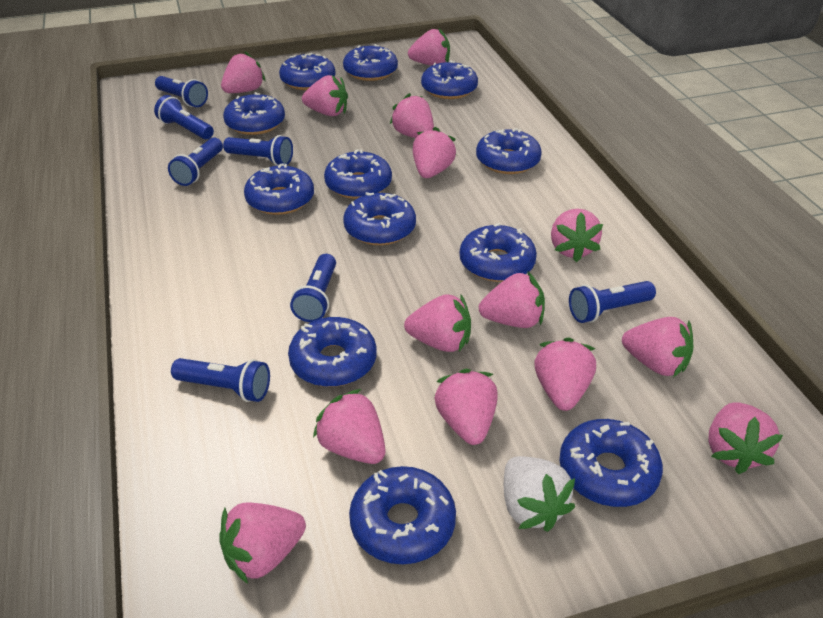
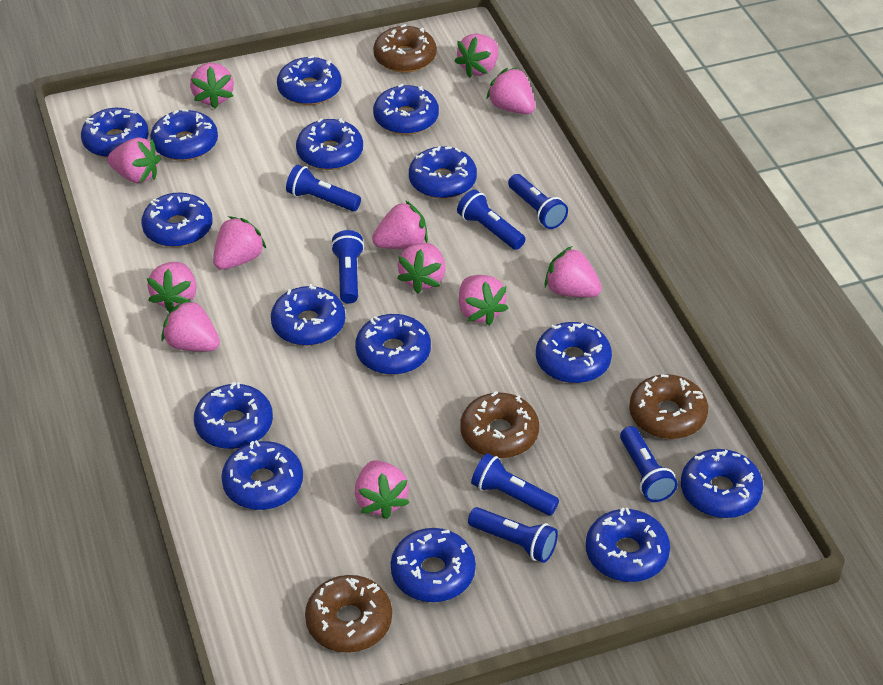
blue donut: 12 -> 15
brown donut: 0 -> 4
pink strawberry: 14 -> 12
white strawberry: 1 -> 0

